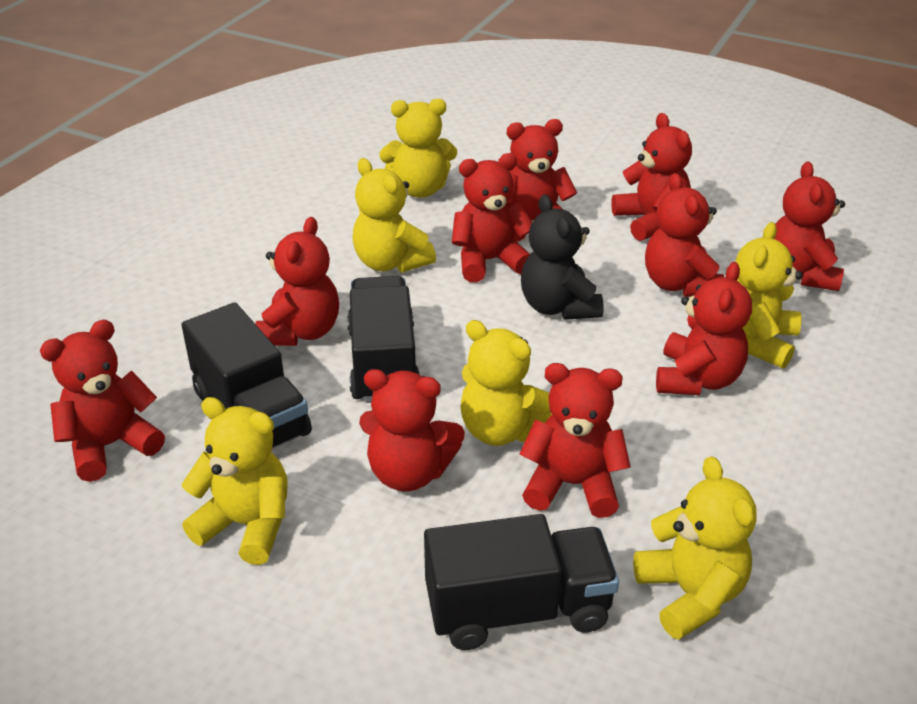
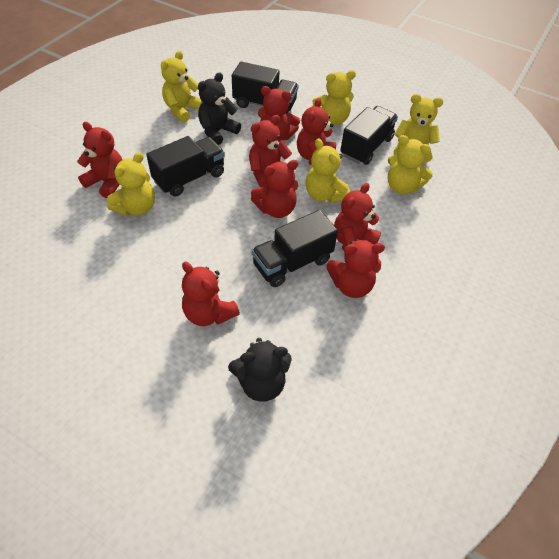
black teddy bear: 1 -> 2
black truck: 3 -> 4
red teddy bear: 10 -> 8

